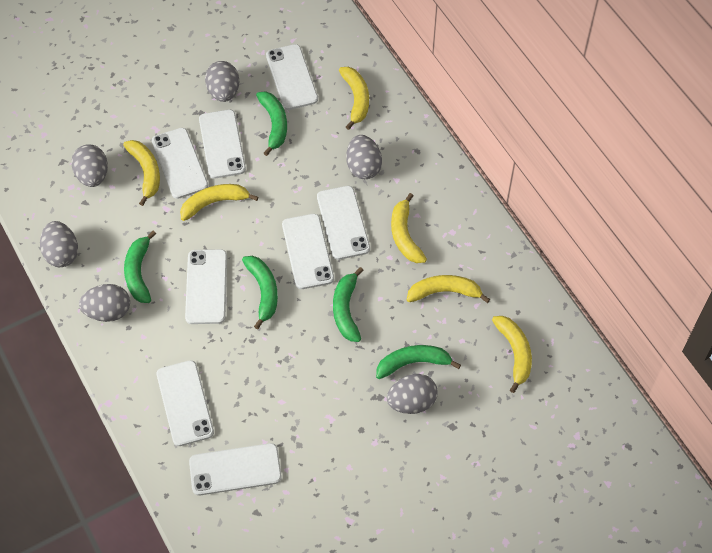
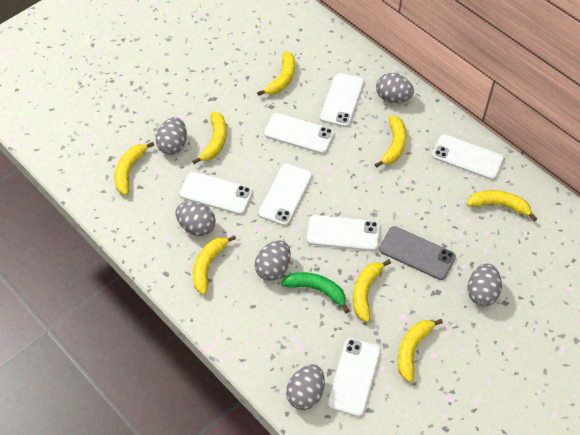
green banana: 5 -> 1
grey phone: 0 -> 1
white phone: 8 -> 7
yellow banana: 6 -> 8

